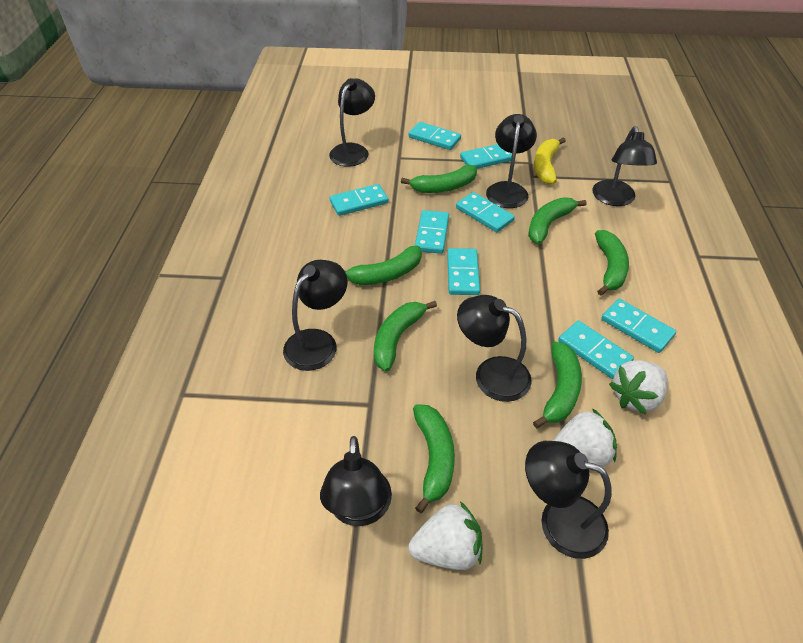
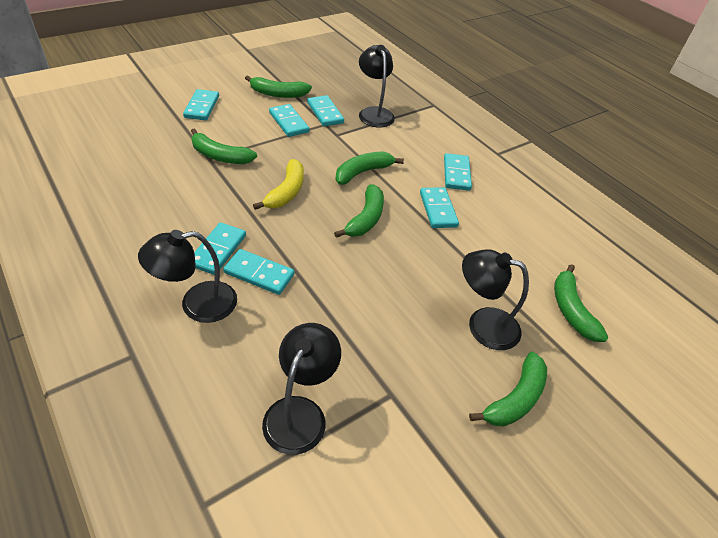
black lamp: 7 -> 4
green banana: 7 -> 6
turquoise domino: 8 -> 7
white strawberry: 3 -> 0

